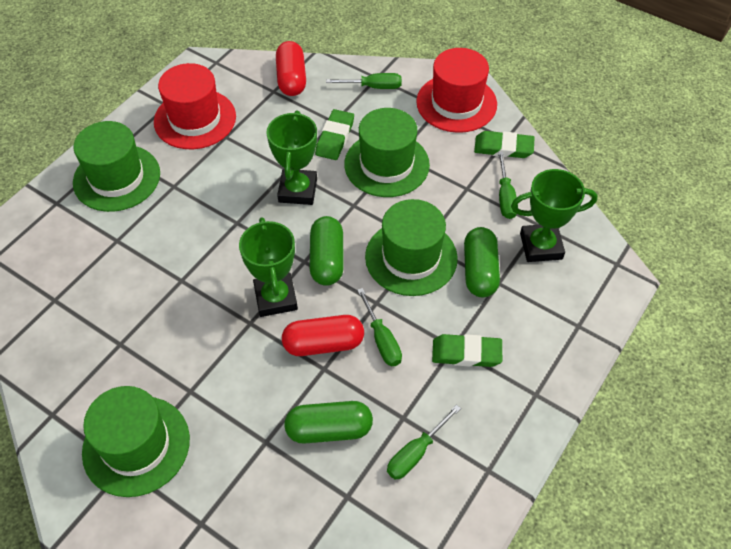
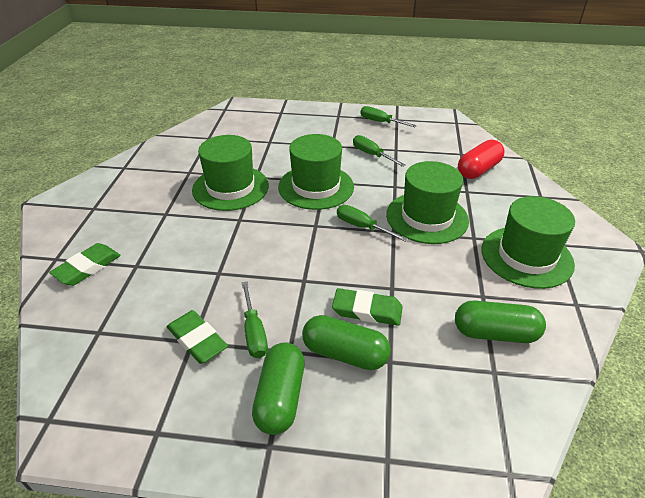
green trophy: 3 -> 0
red capsule: 2 -> 1
red hat: 2 -> 0

